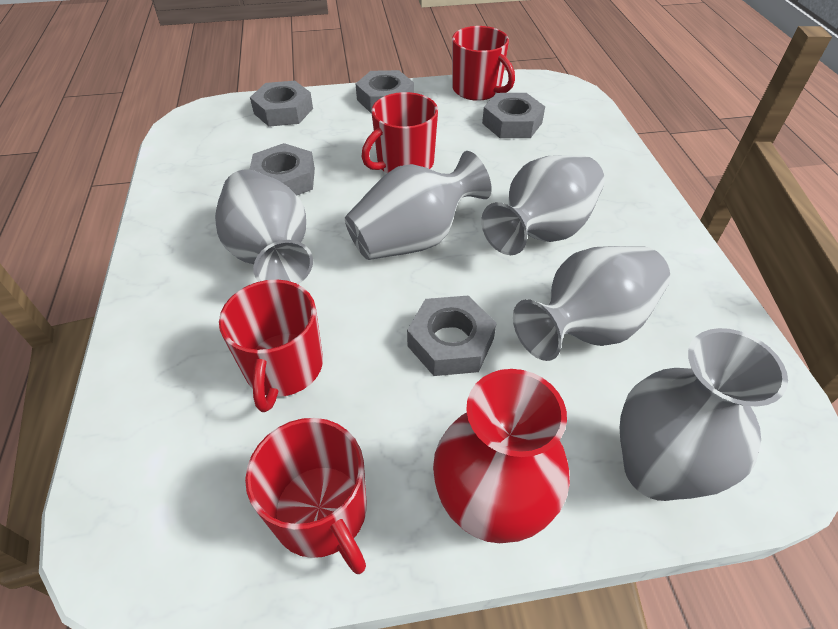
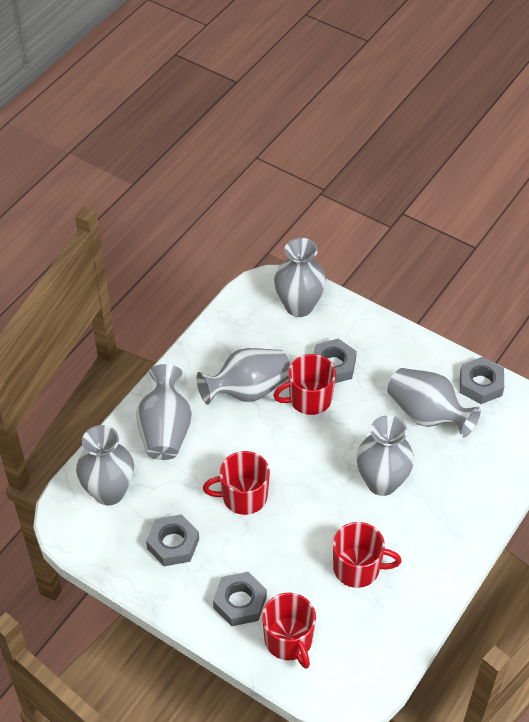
grey nut: 5 -> 4
grey vase: 5 -> 6
red vase: 1 -> 0

